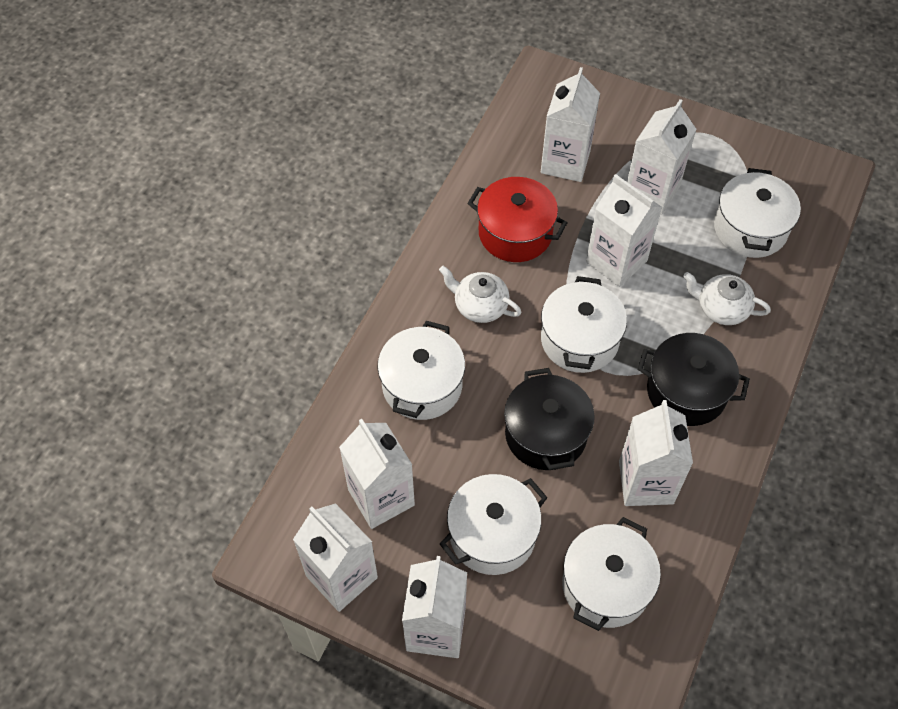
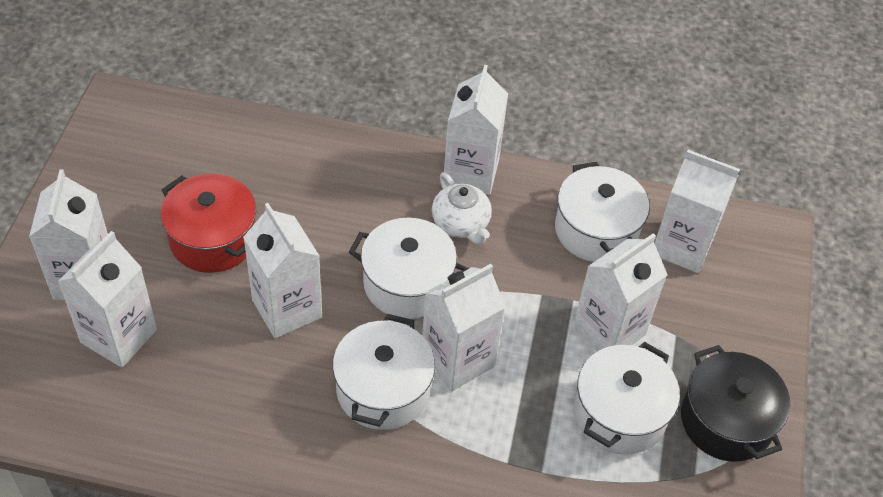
black pot: 2 -> 1
white pot: 5 -> 4
white teapot: 2 -> 1

